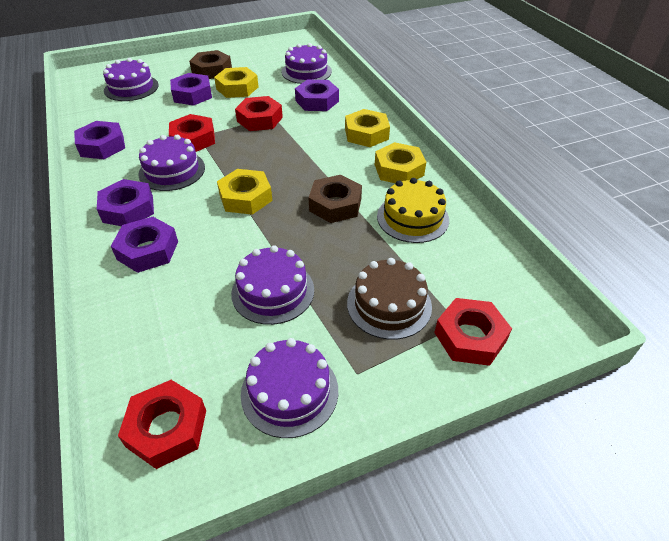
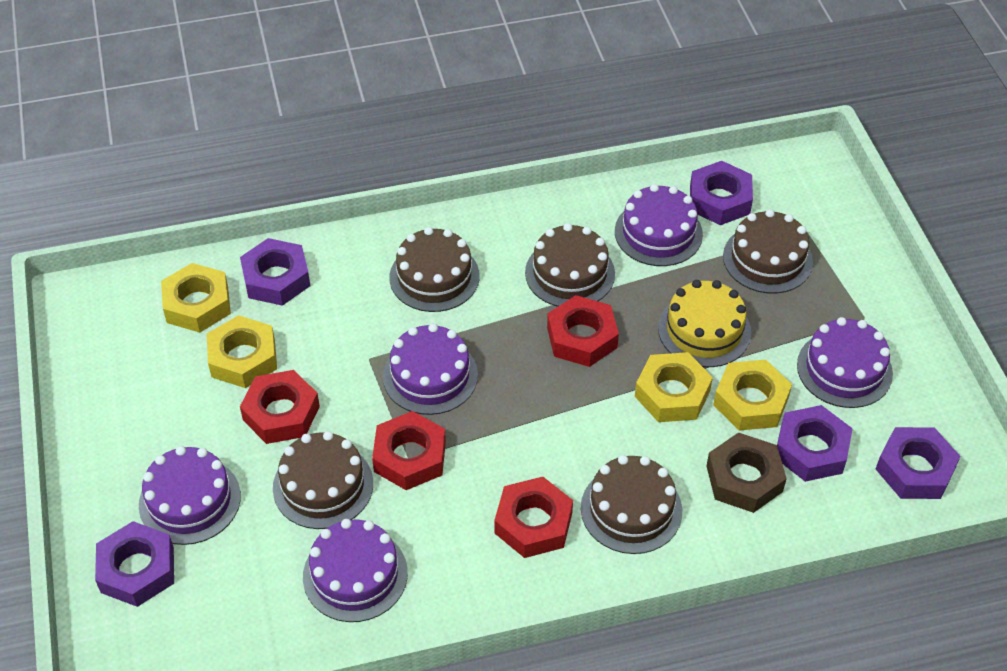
brown cake: 1 -> 5
brown nut: 2 -> 1

